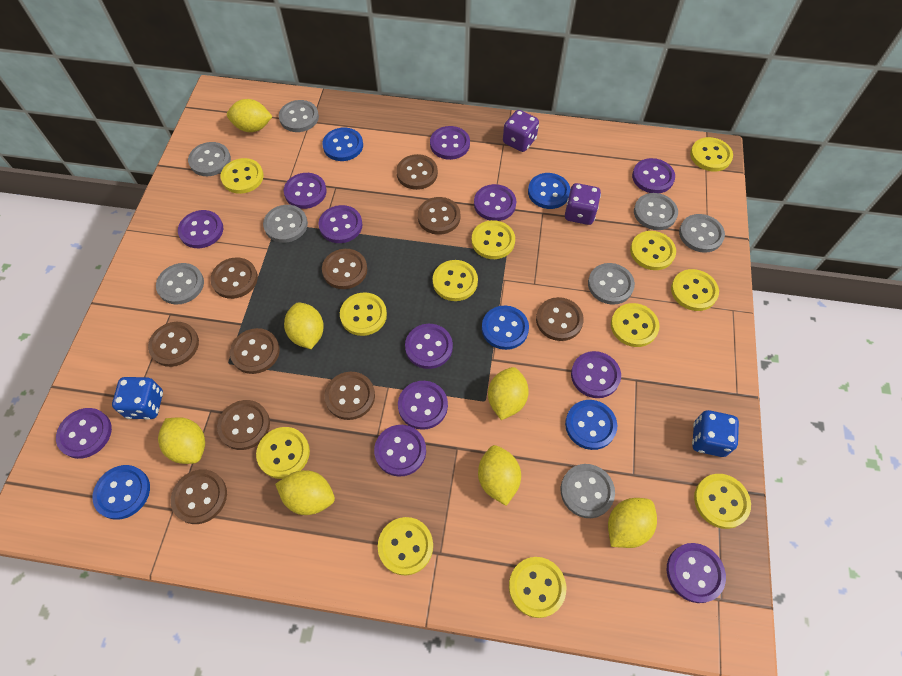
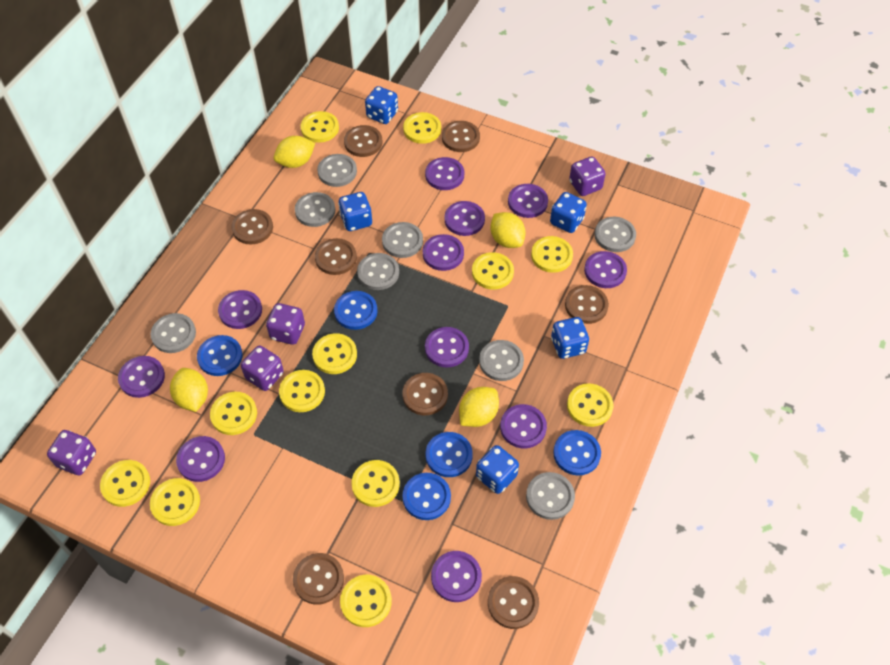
blue dice: 2 -> 5
brown button: 10 -> 8
purple button: 12 -> 11
purple dice: 2 -> 4
yellow lemon: 7 -> 4

